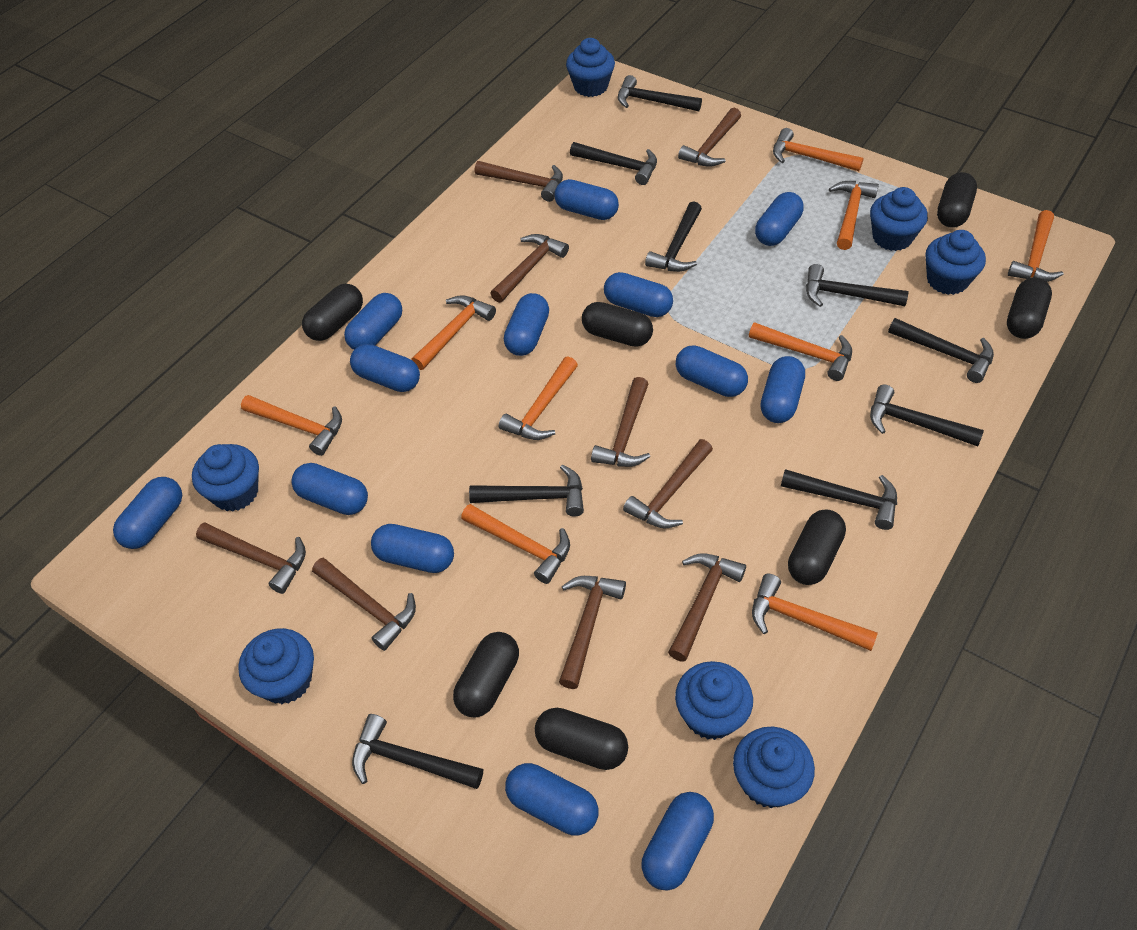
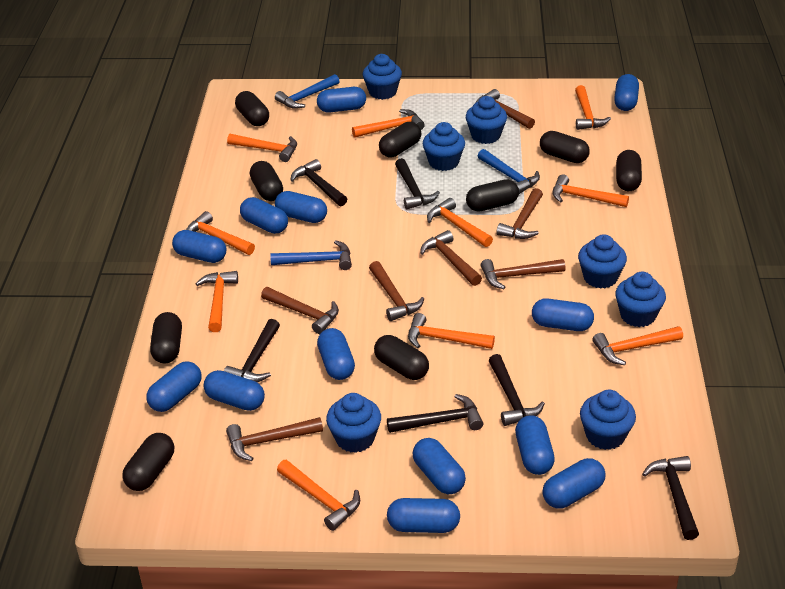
black capsule: 7 -> 9
black hammer: 9 -> 6
blue hammer: 0 -> 3
brown hammer: 9 -> 7
orange hammer: 9 -> 10

